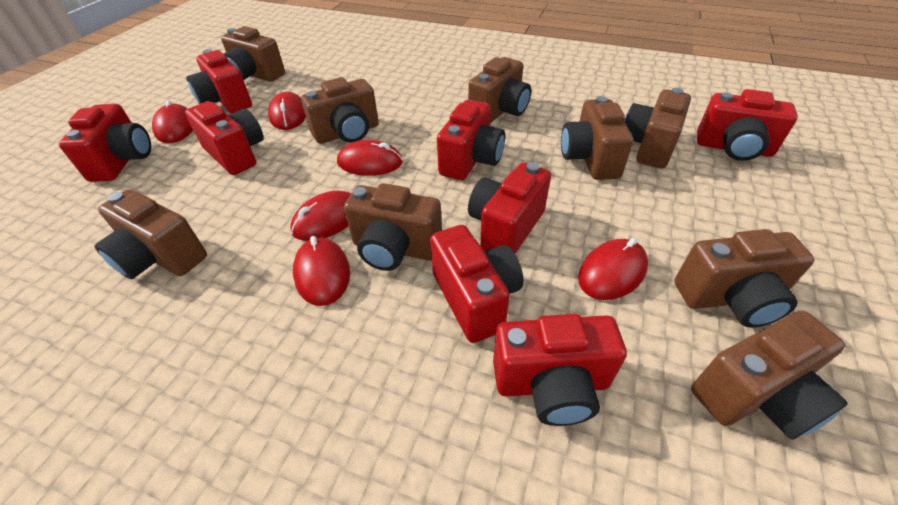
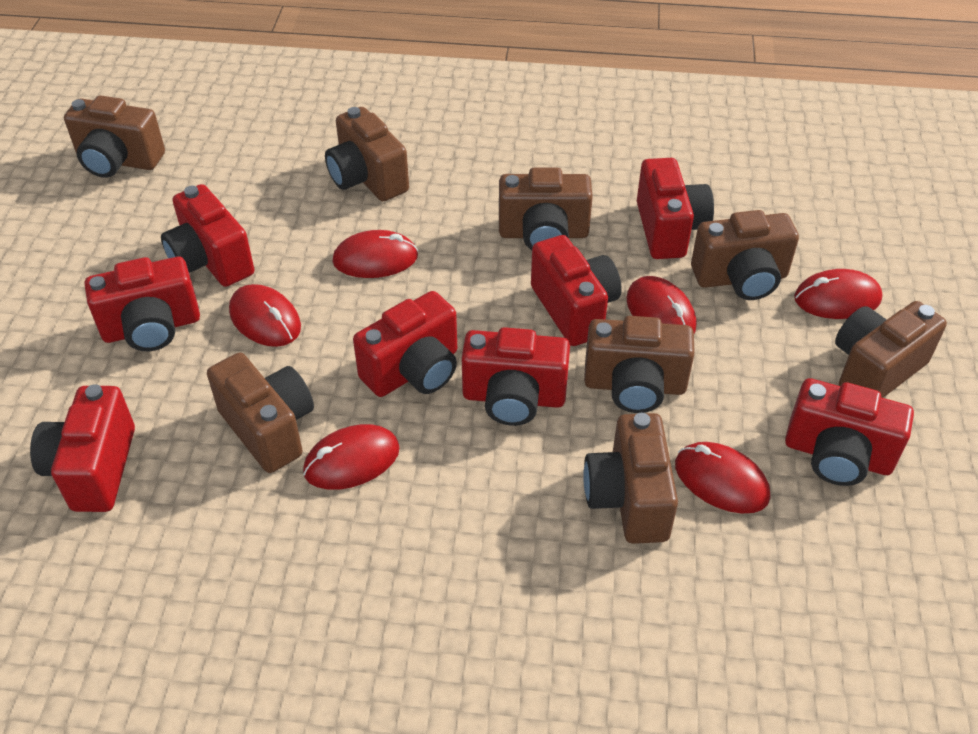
brown camera: 9 -> 8

